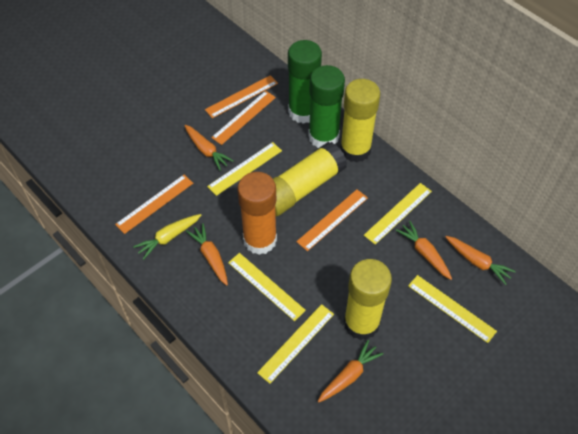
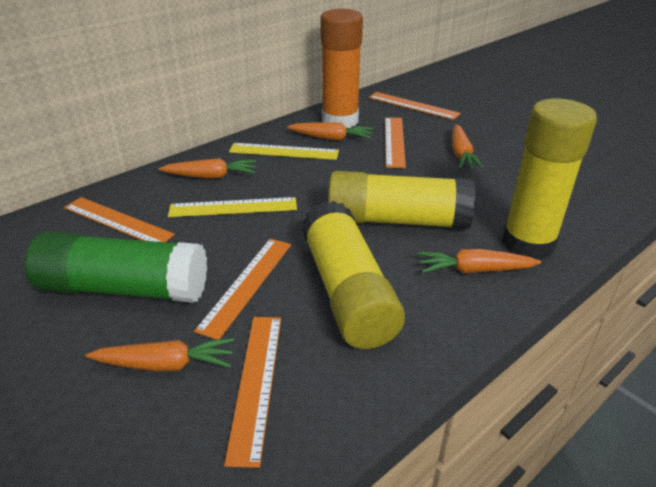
green glue stick: 2 -> 1
orange ruler: 4 -> 5
yellow carrot: 1 -> 0
yellow ruler: 5 -> 2

